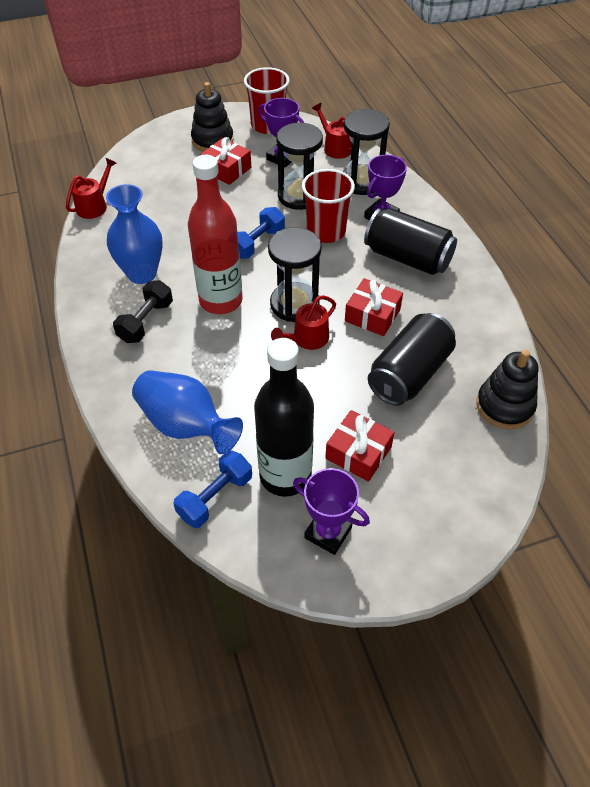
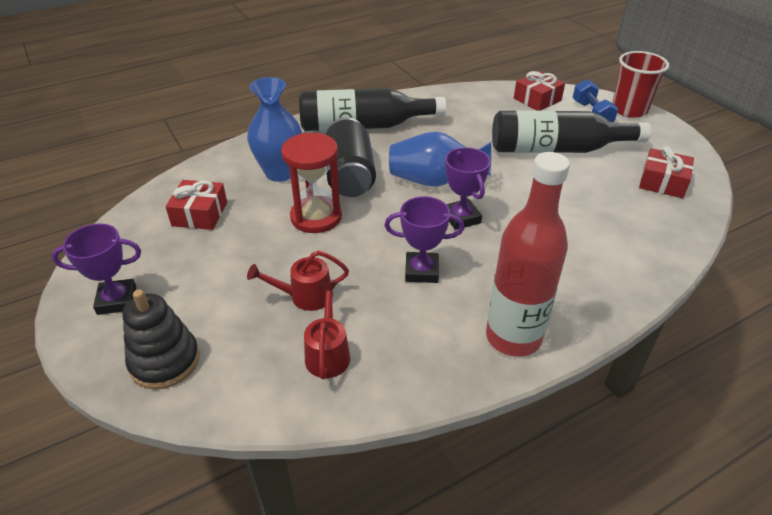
black bottle: 1 -> 2
black can: 2 -> 1
black dumbbell: 1 -> 0
black hourglass: 3 -> 0
black stacking toy: 2 -> 1
blue dumbbell: 2 -> 1
red cup: 2 -> 1
red hourglass: 0 -> 1
red watering can: 3 -> 2

